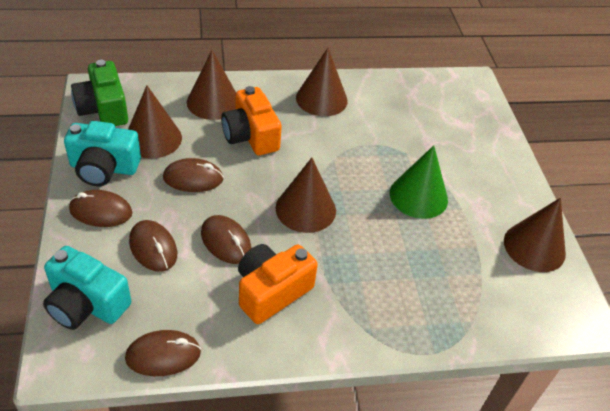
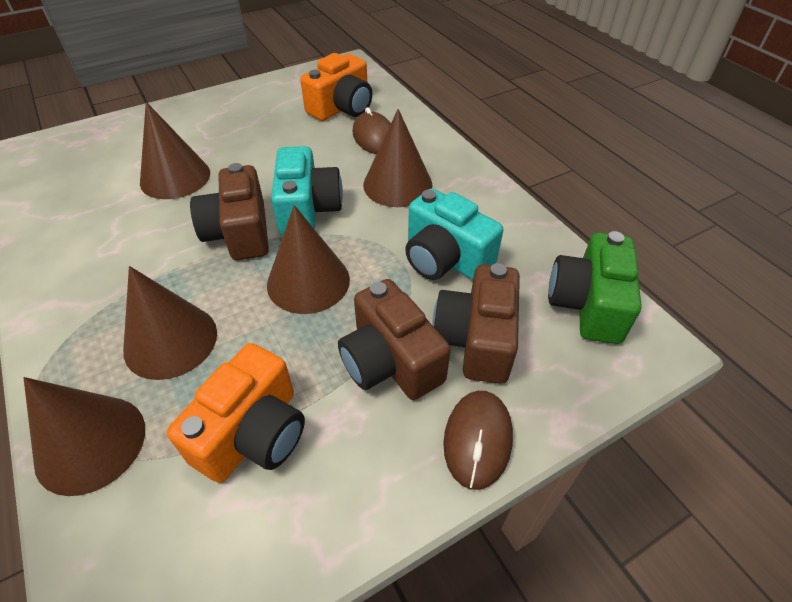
brown camera: 0 -> 3
brown mouse: 5 -> 2
green cone: 1 -> 0

